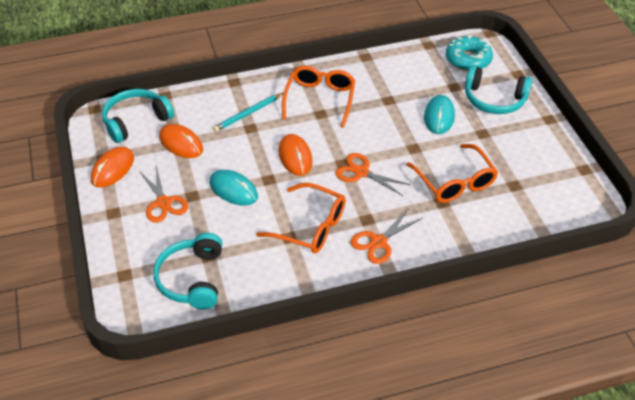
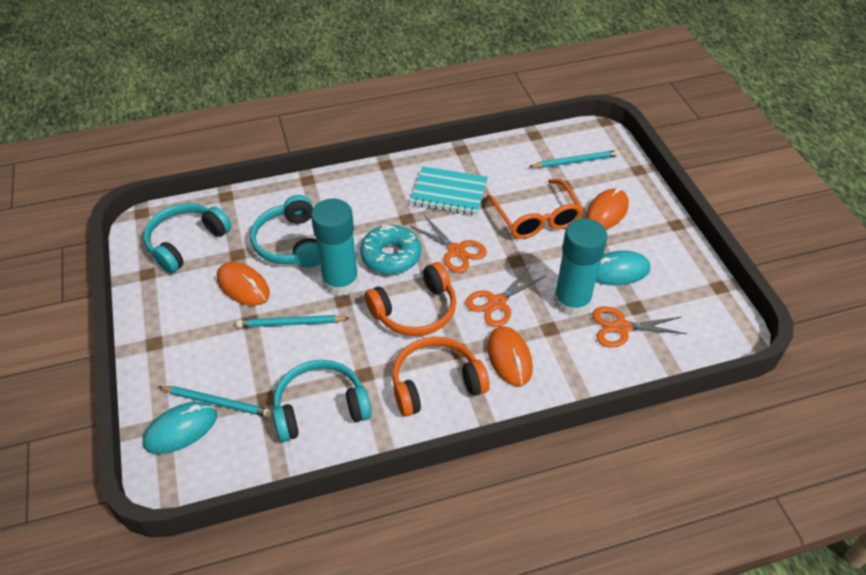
orange glasses: 3 -> 1
orange headphones: 0 -> 2
turquoise glue stick: 0 -> 2
turquoise notebook: 0 -> 1
turquoise pencil: 1 -> 3

